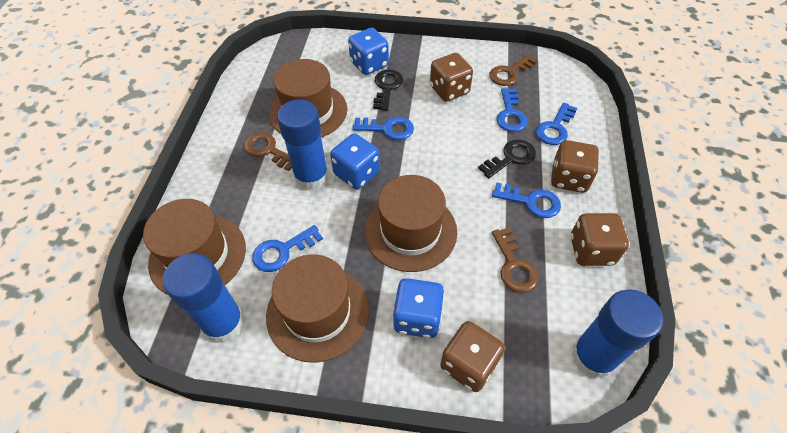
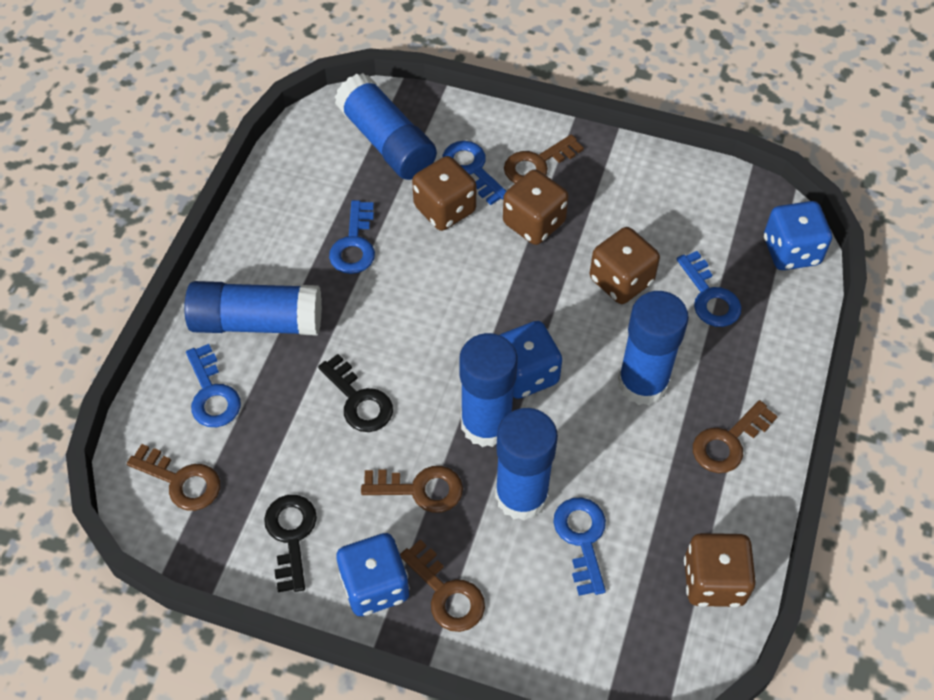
blue glue stick: 3 -> 5
brown hat: 4 -> 0
brown key: 3 -> 5

